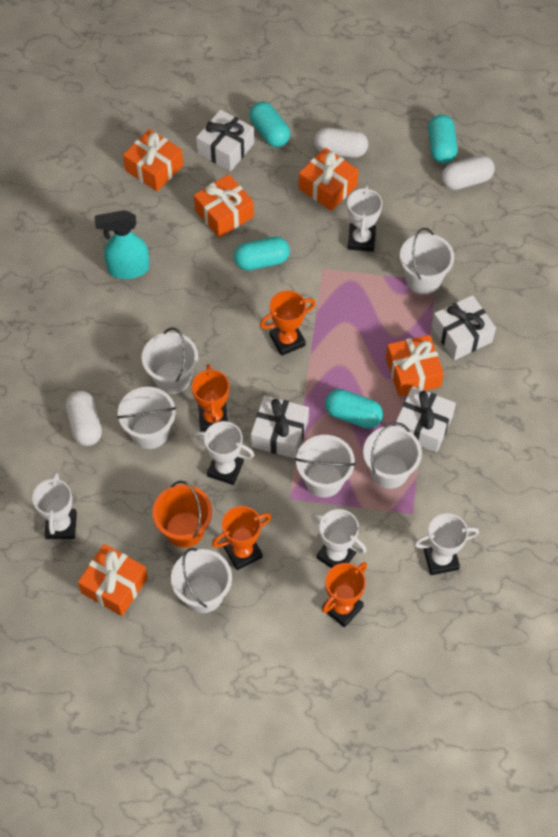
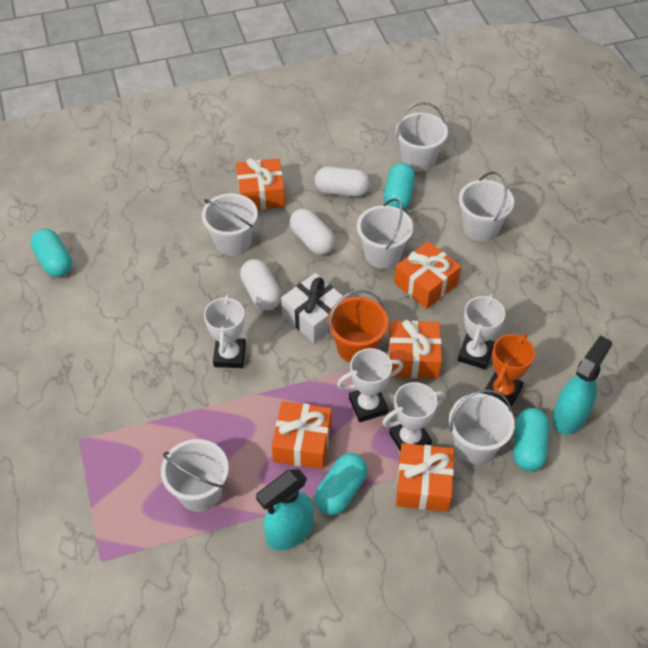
orange trophy: 4 -> 1
turquoise spray bottle: 1 -> 2
white gift: 4 -> 1
white trophy: 5 -> 4

